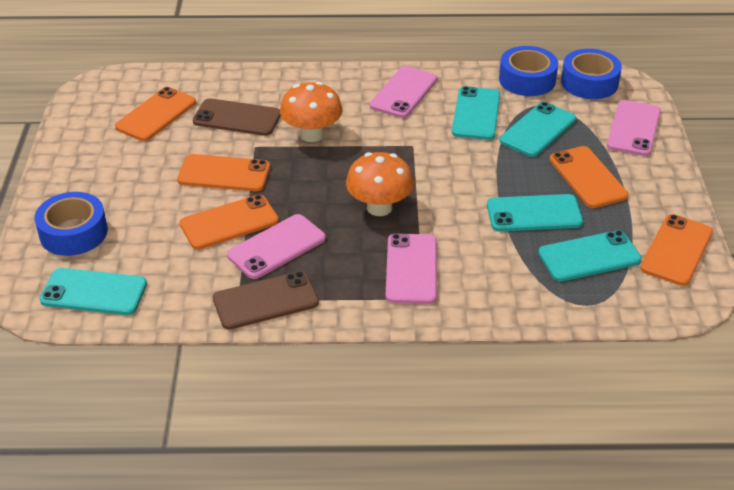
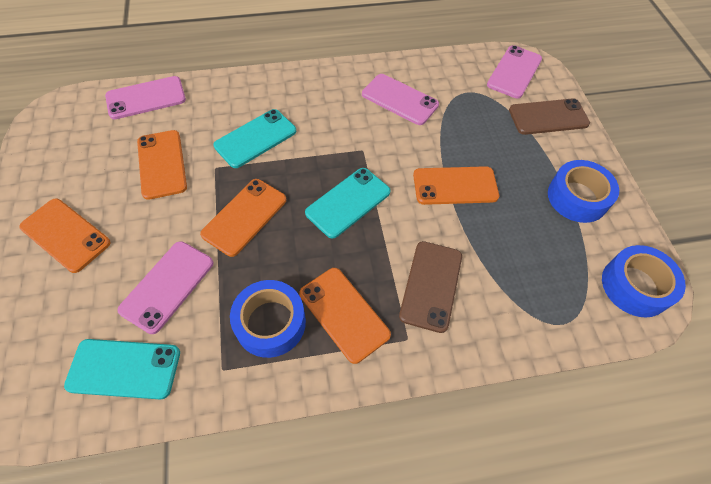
orange mushroom: 2 -> 0
turquoise phone: 5 -> 3

